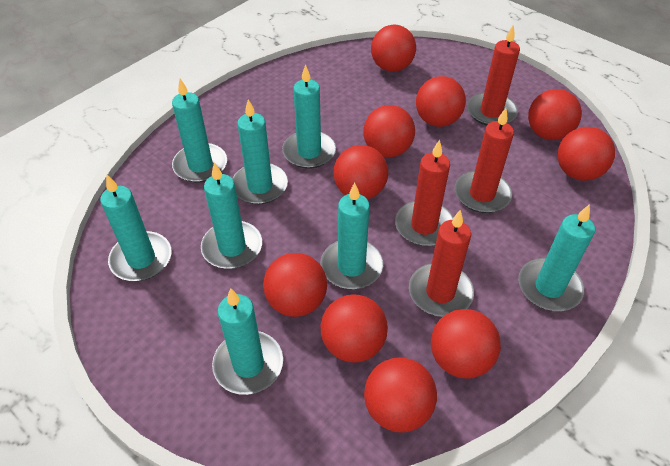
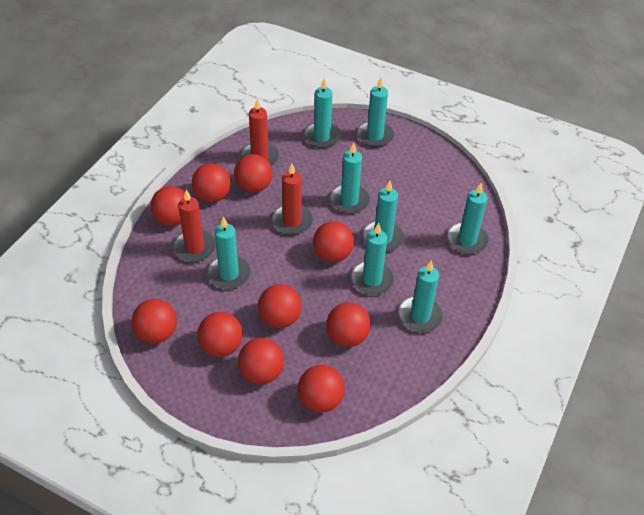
red candle: 4 -> 3

